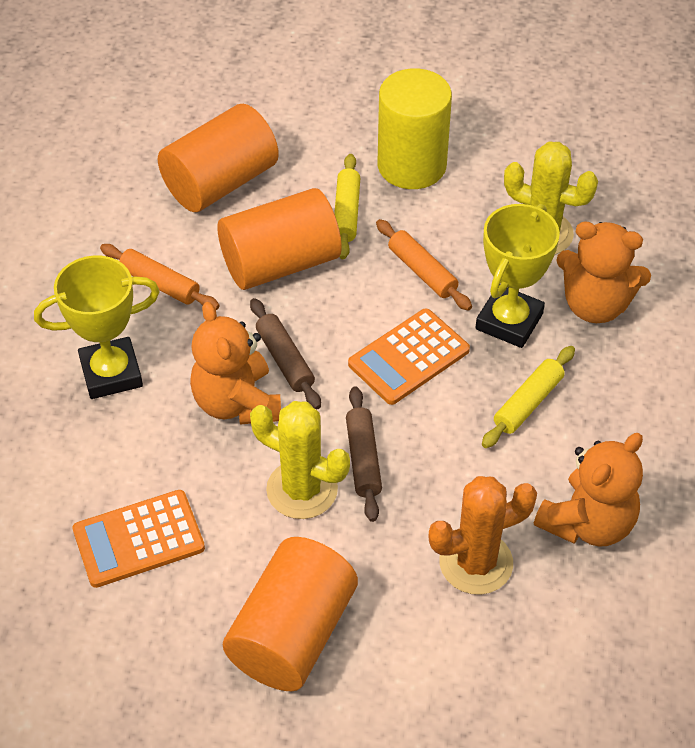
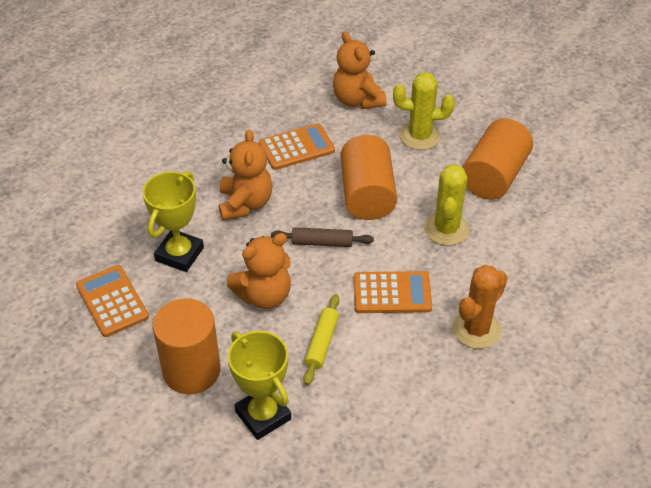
brown rolling pin: 2 -> 1
orange calculator: 2 -> 3
orange rolling pin: 2 -> 0
yellow cylinder: 1 -> 0
yellow rolling pin: 2 -> 1

